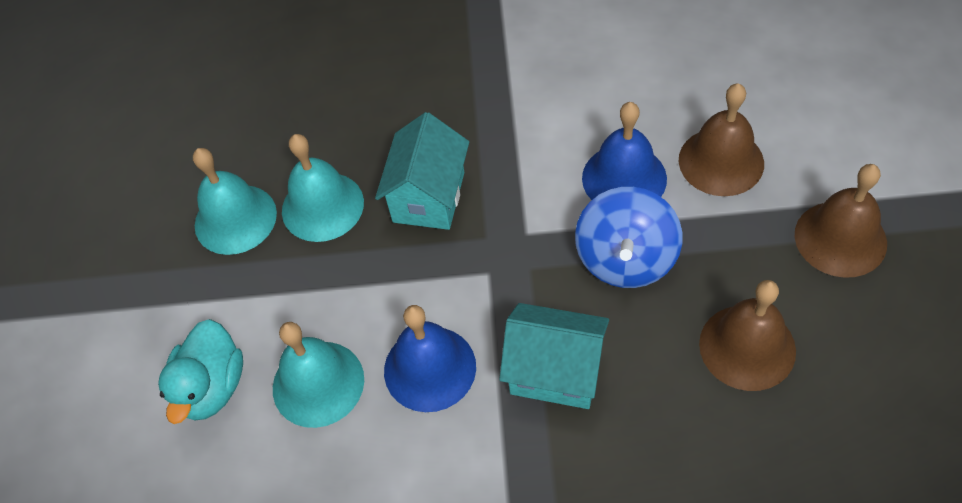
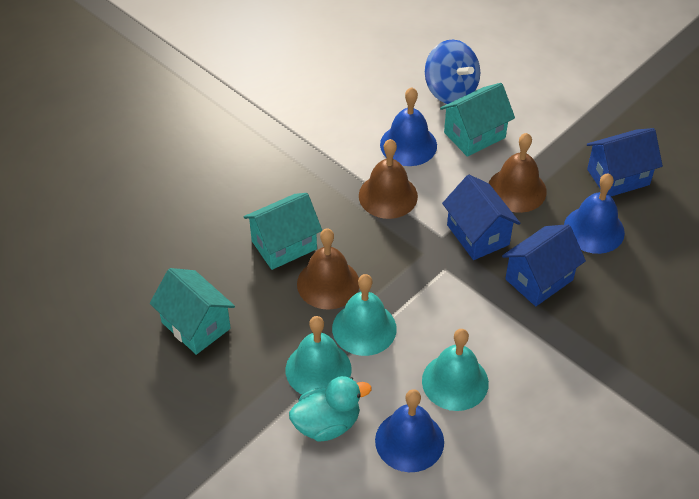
blue bell: 2 -> 3
blue house: 0 -> 3
turquoise house: 2 -> 3

